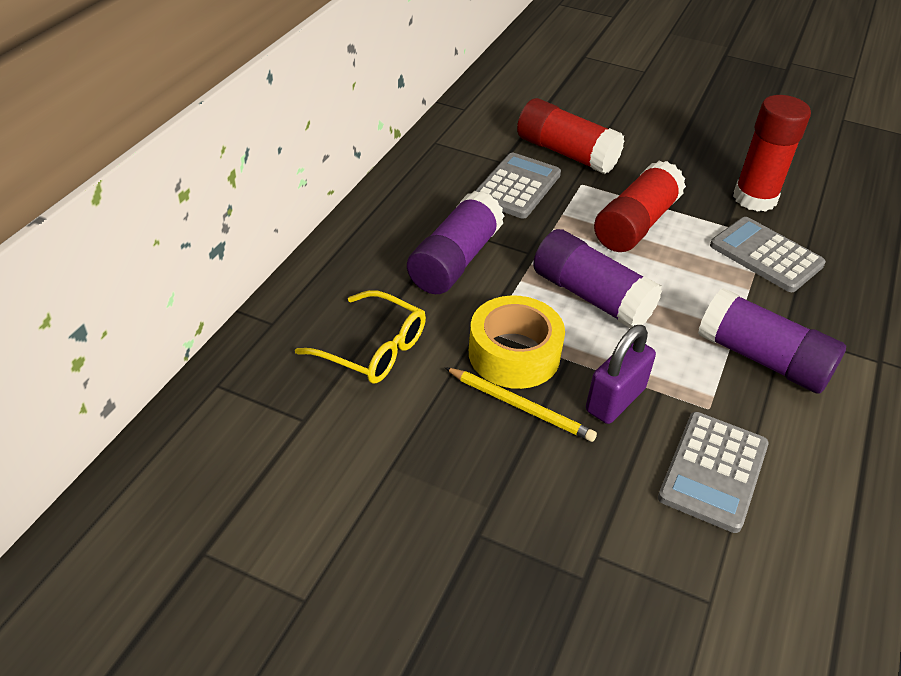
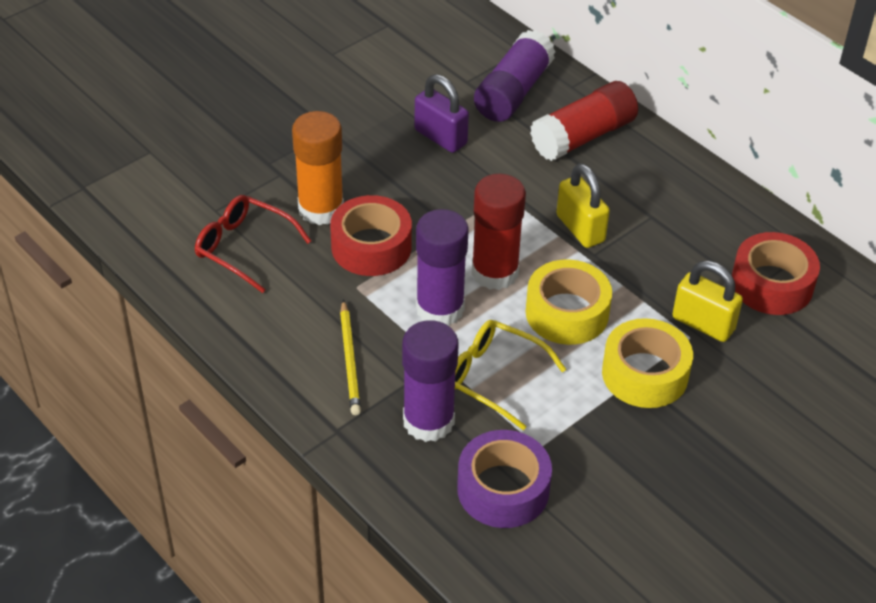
grey calculator: 3 -> 0
orange glue stick: 0 -> 1
purple tape: 0 -> 1
red glasses: 0 -> 1
red glue stick: 3 -> 2
red tape: 0 -> 2
yellow padlock: 0 -> 2
yellow tape: 1 -> 2

